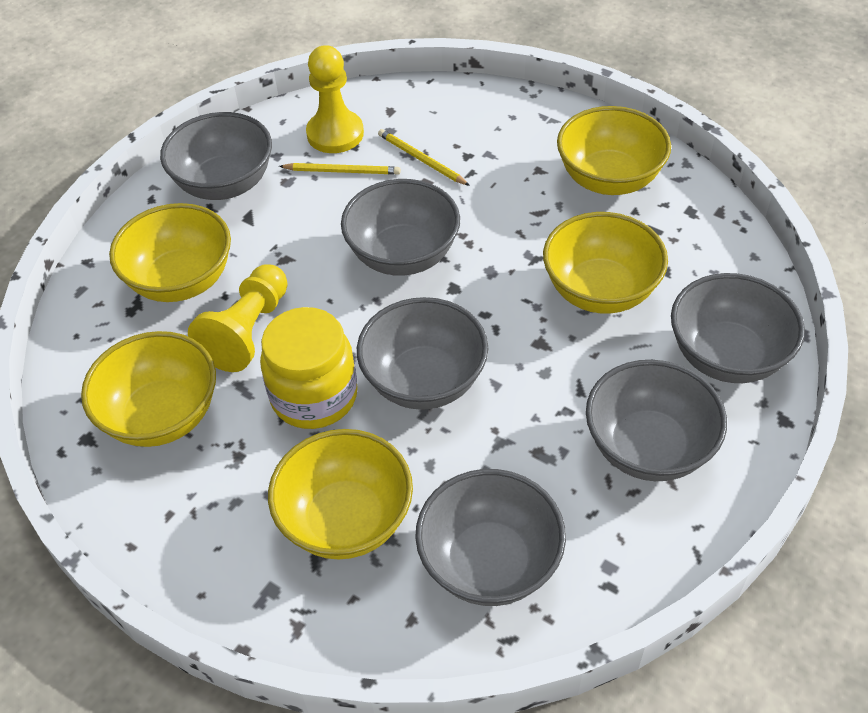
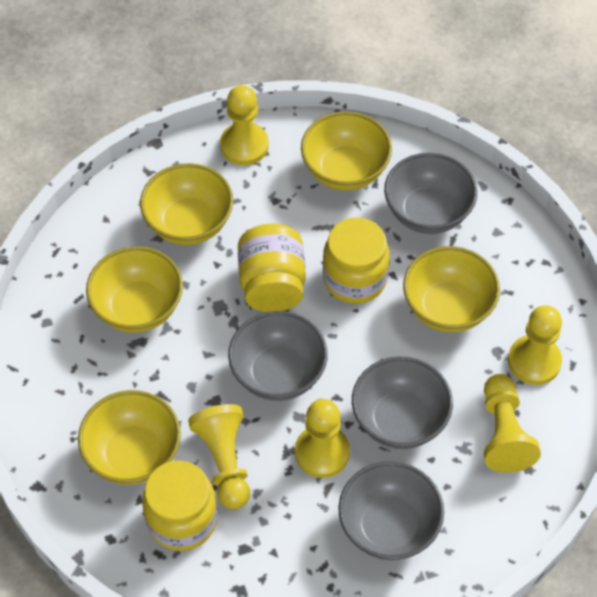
grey bowl: 6 -> 4
yellow jar: 1 -> 3
yellow pawn: 2 -> 5
yellow pencil: 2 -> 0

